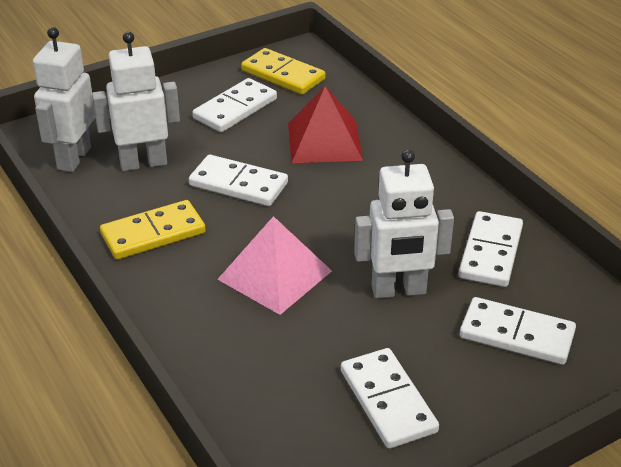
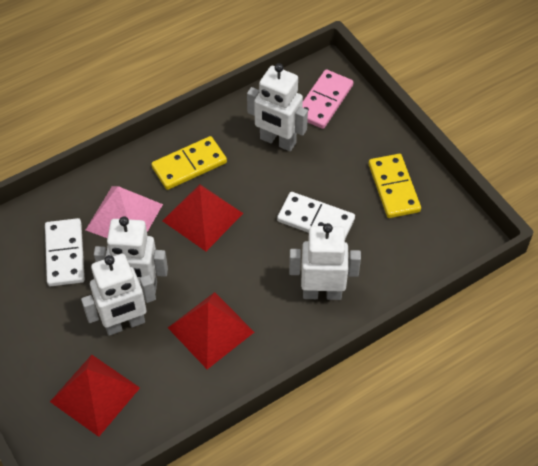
pink domino: 0 -> 1
red pyramid: 1 -> 3
white domino: 5 -> 2
white robot: 3 -> 4

